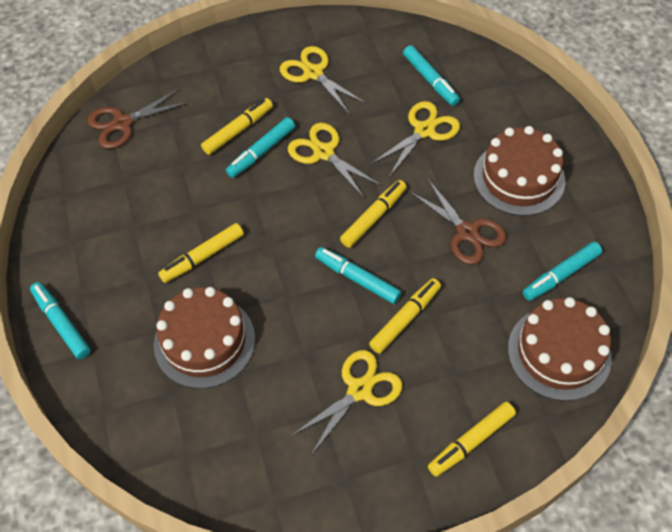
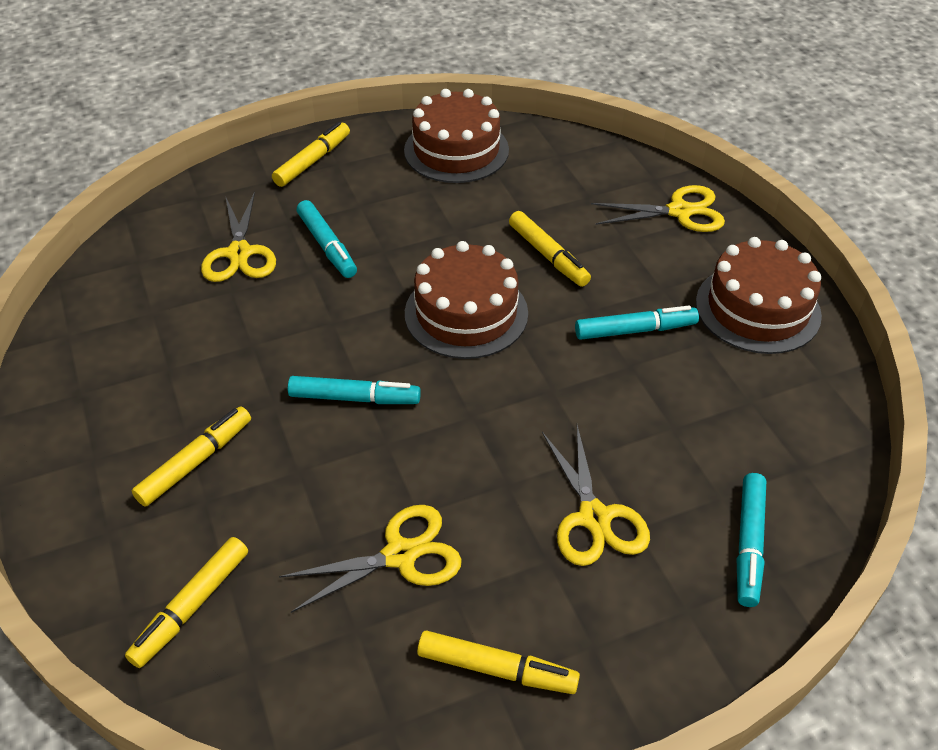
brown scissors: 2 -> 0
turquoise marker: 5 -> 4

